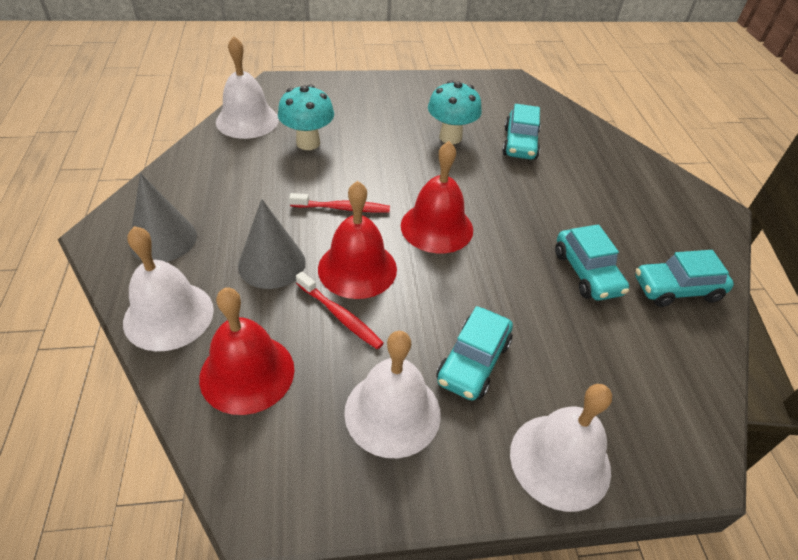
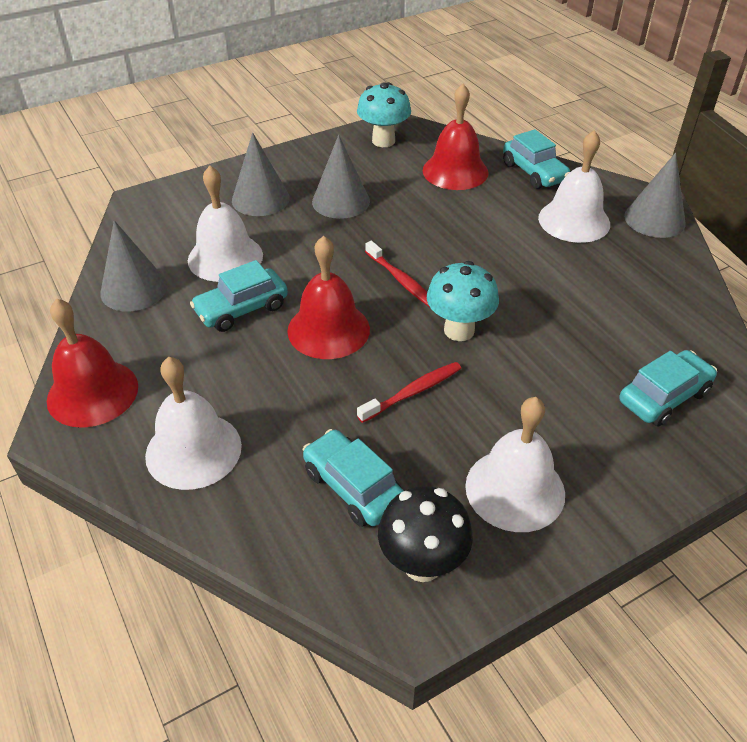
black mushroom: 0 -> 1
grey cone: 2 -> 4

